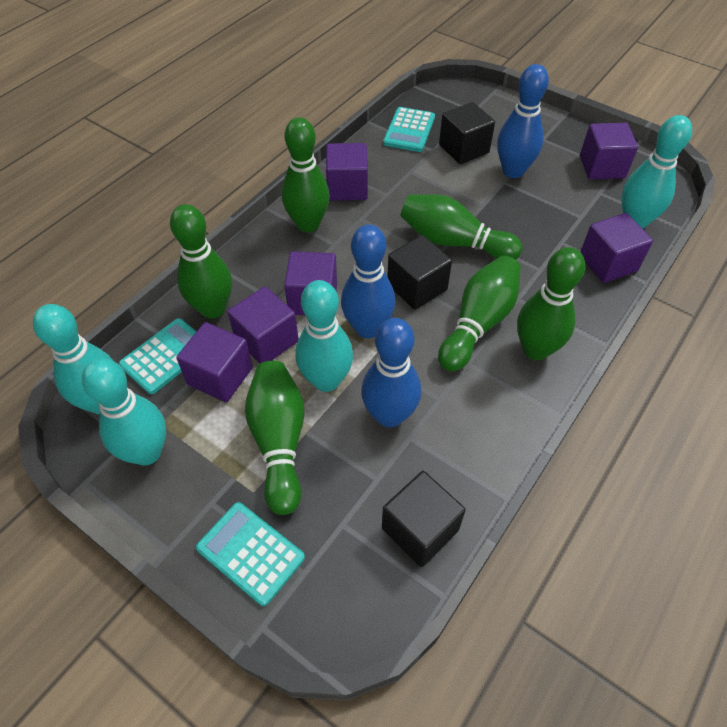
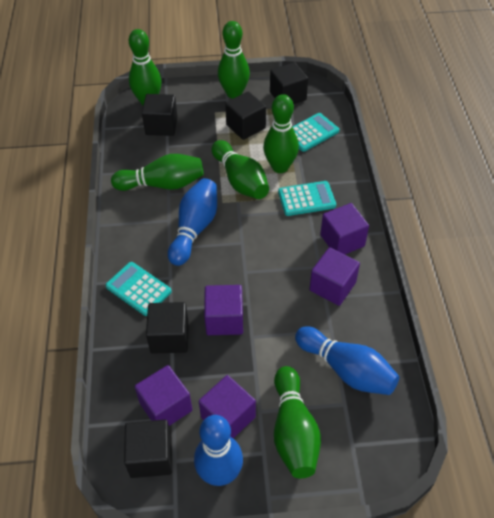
black cube: 3 -> 5
purple cube: 6 -> 5
turquoise bowling pin: 4 -> 0

